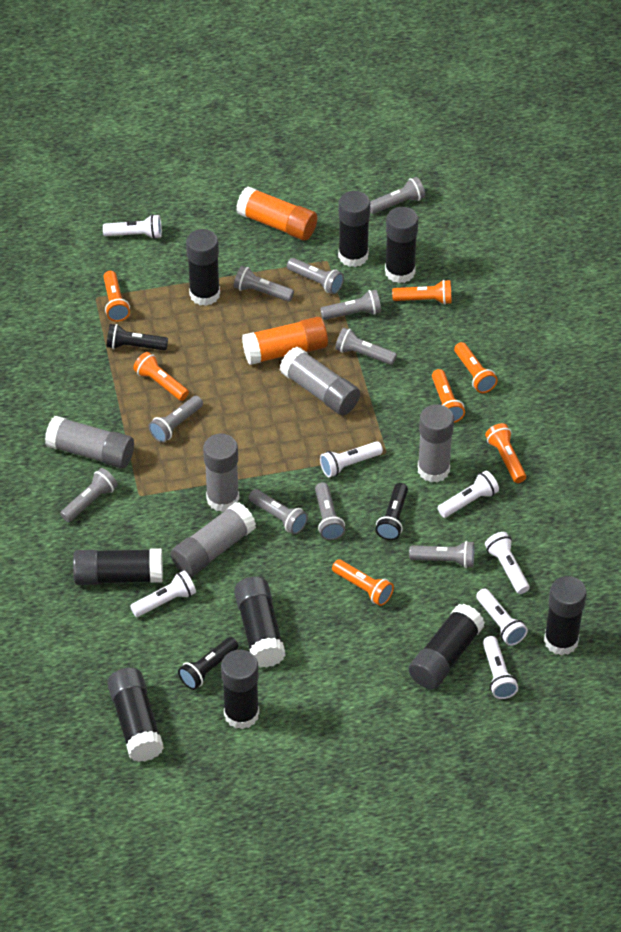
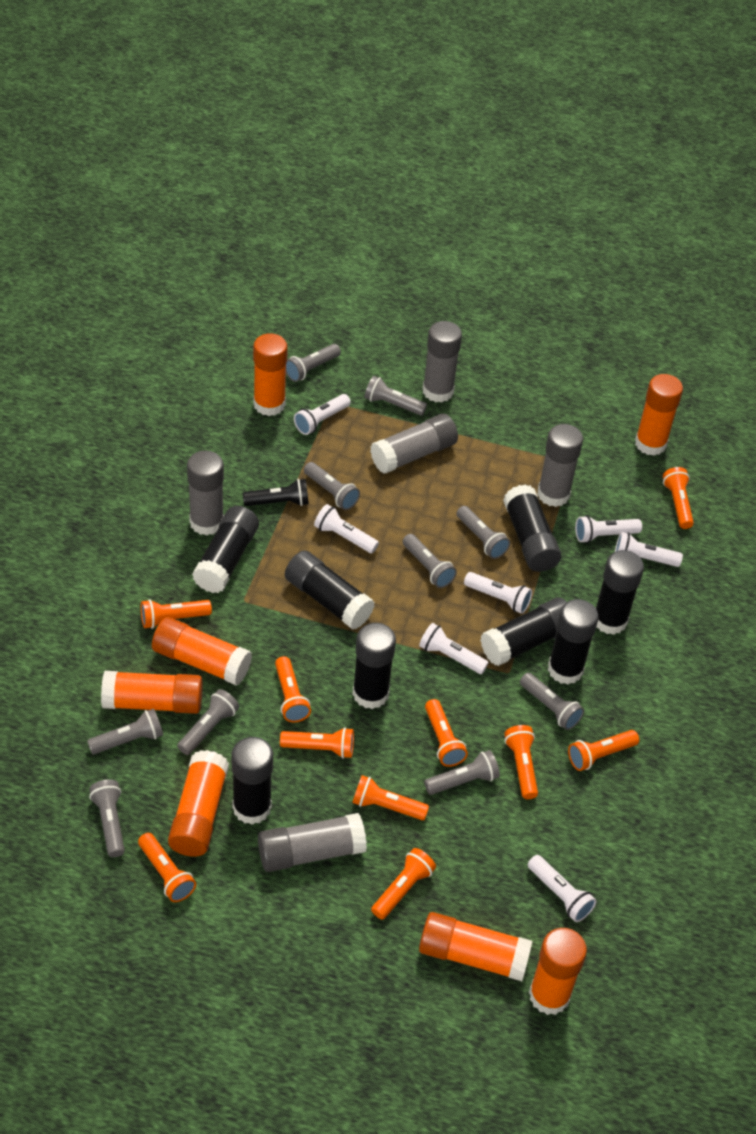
black flashlight: 3 -> 1
black glue stick: 9 -> 8
orange flashlight: 7 -> 10
orange glue stick: 2 -> 7

